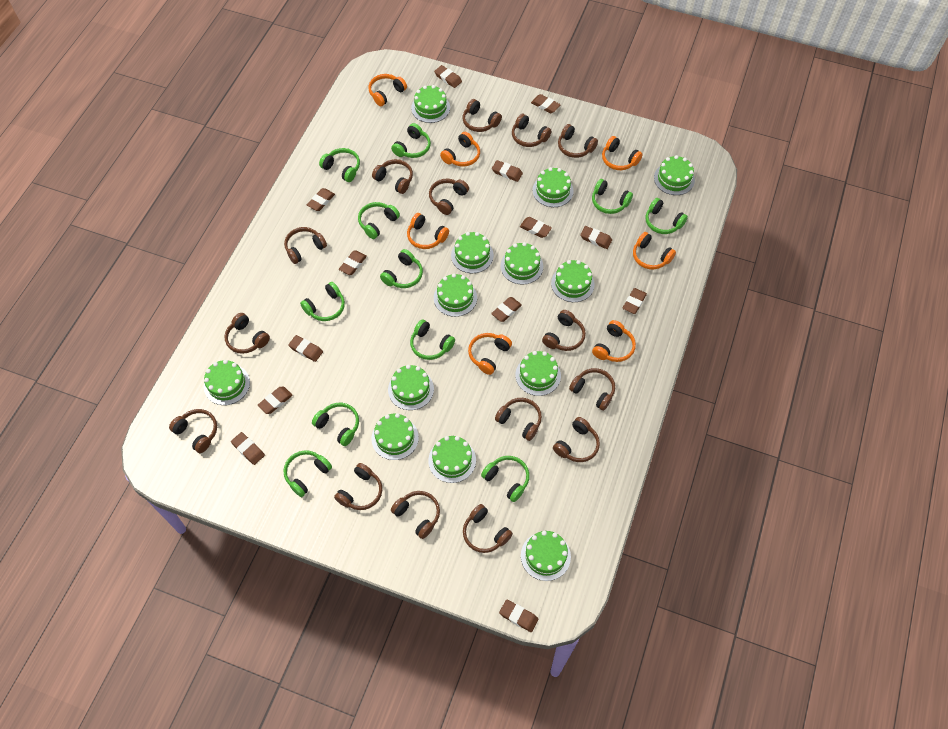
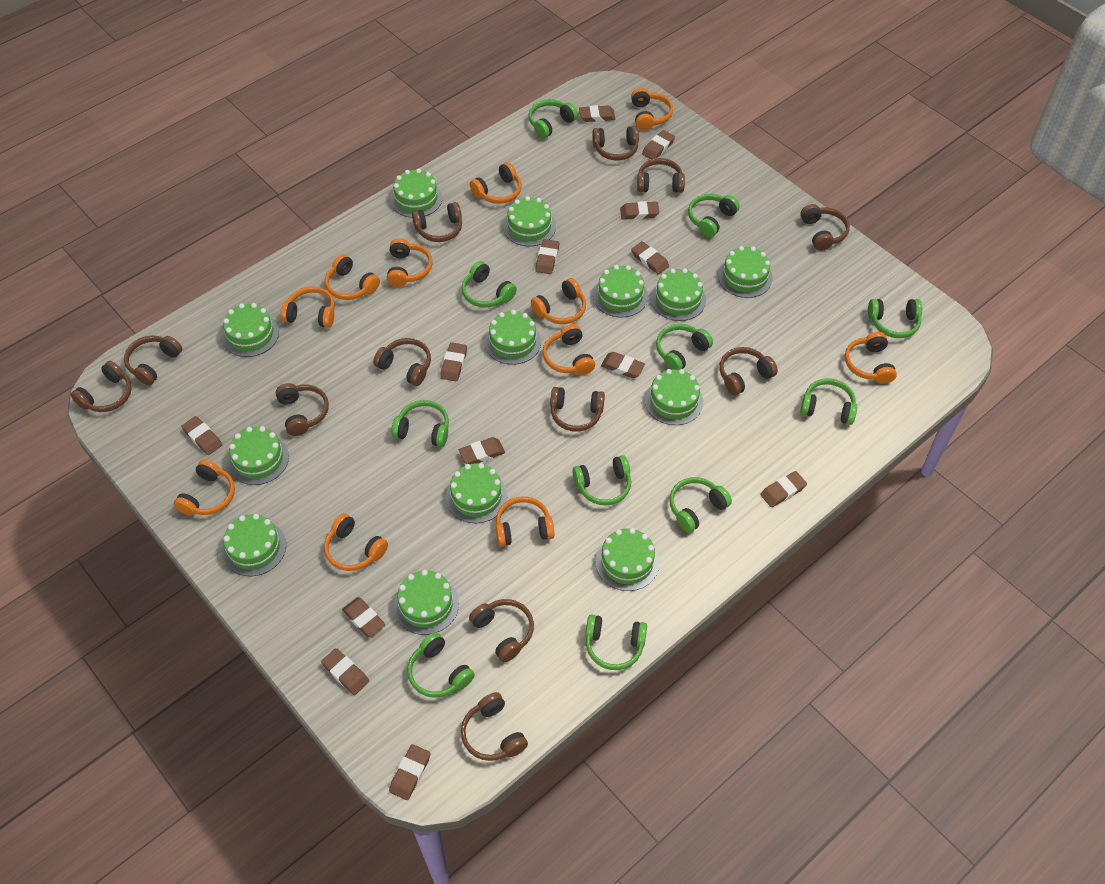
brown headphones: 15 -> 12
orange headphones: 7 -> 11

